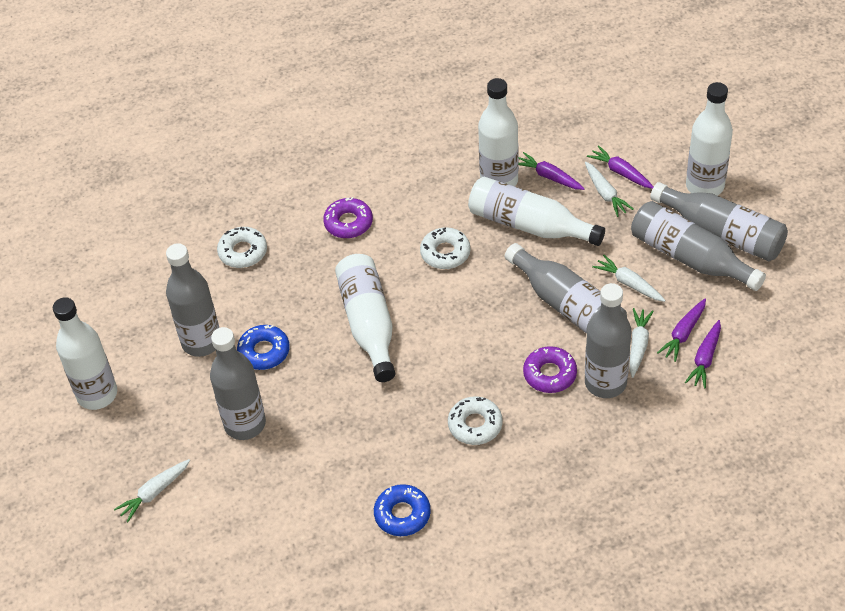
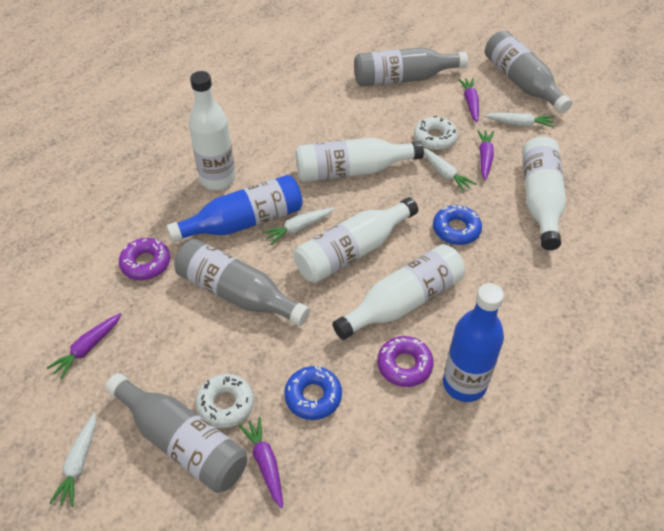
blue bottle: 0 -> 2
grey bottle: 6 -> 4
white donut: 3 -> 2

